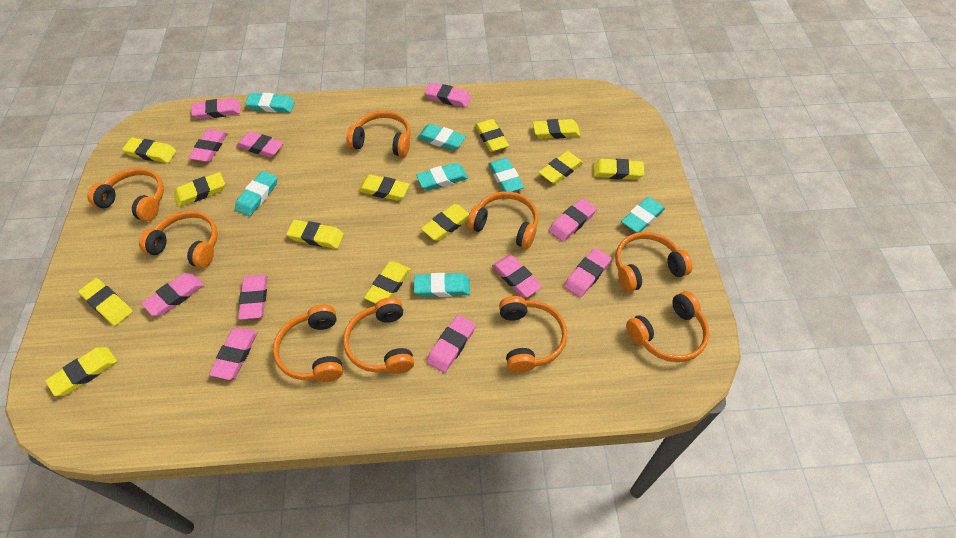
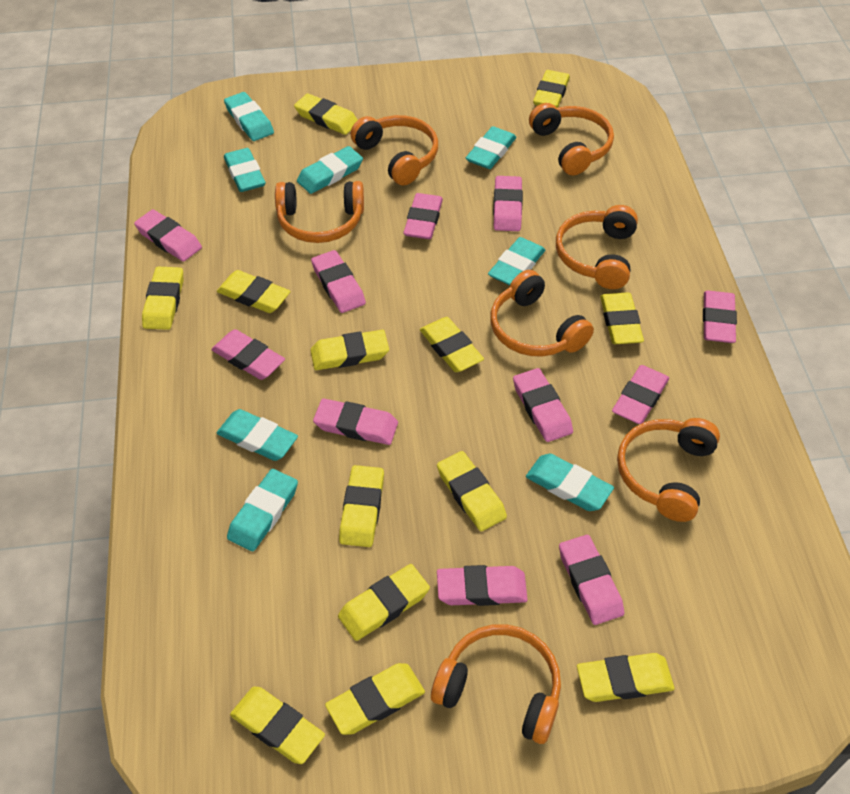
orange headphones: 9 -> 7
turquoise eraser: 7 -> 8
yellow eraser: 12 -> 13

